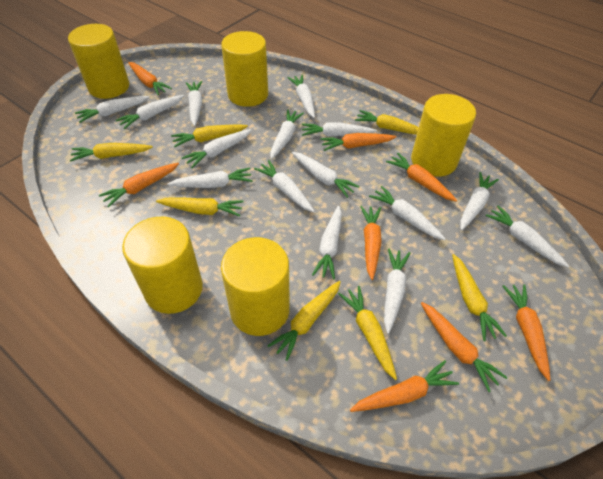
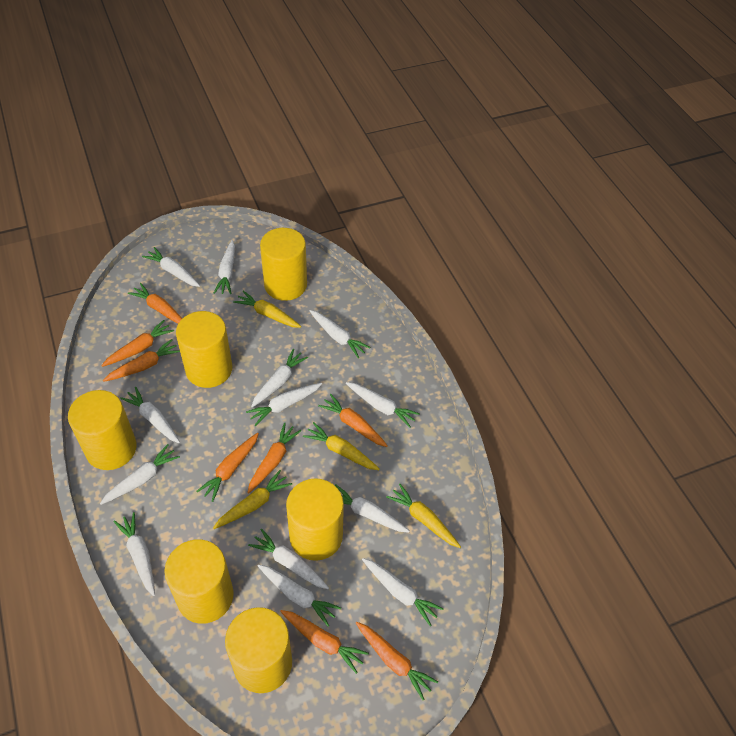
white carrot: 15 -> 13
yellow carrot: 7 -> 4
yellow cylinder: 5 -> 6

